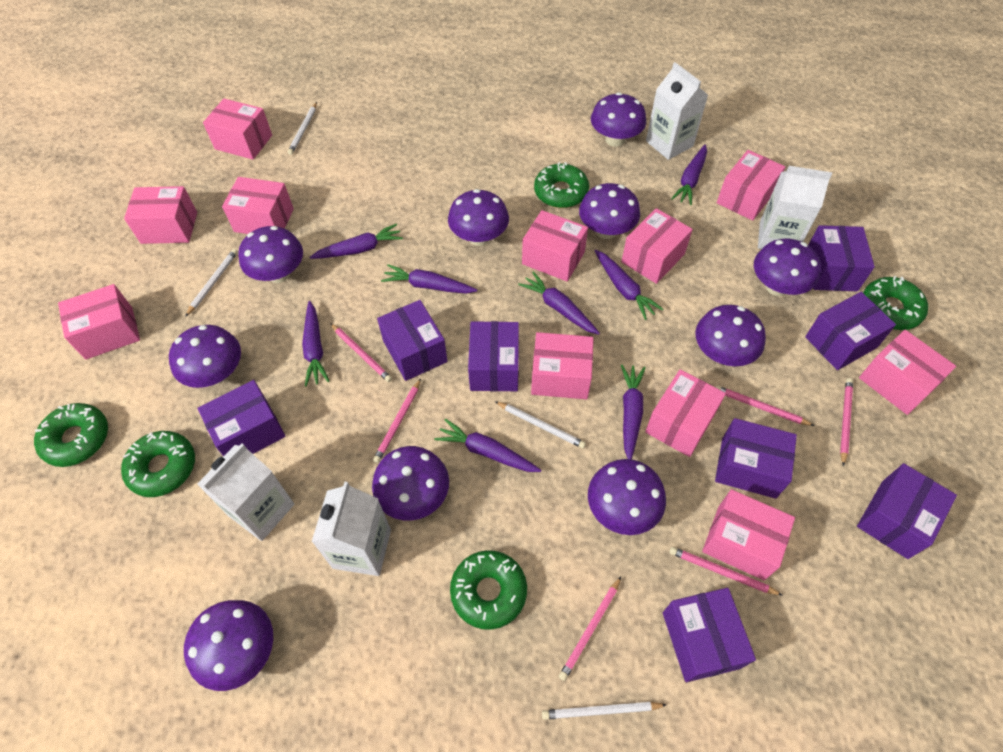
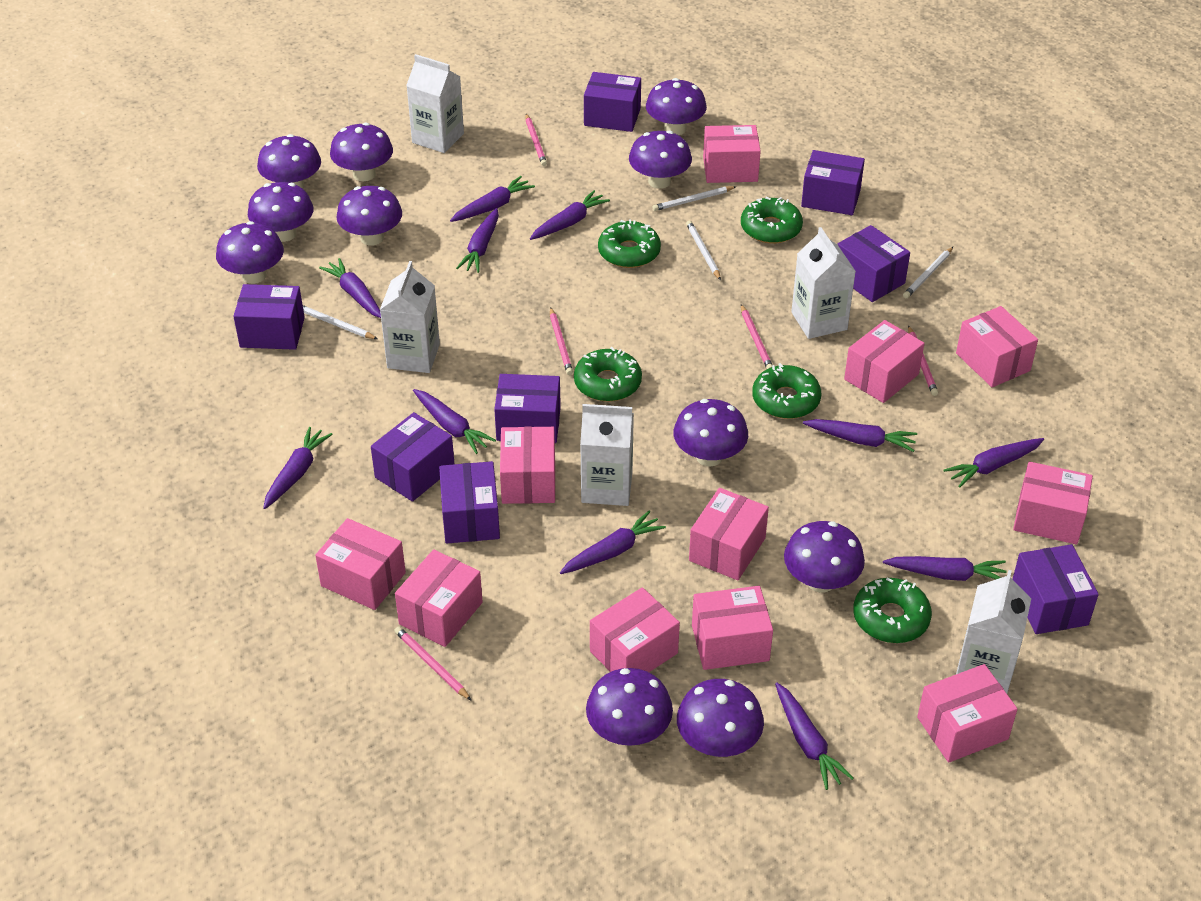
pink pencil: 6 -> 5
purple carrot: 8 -> 11
purple mushroom: 10 -> 11
white carton: 4 -> 5

